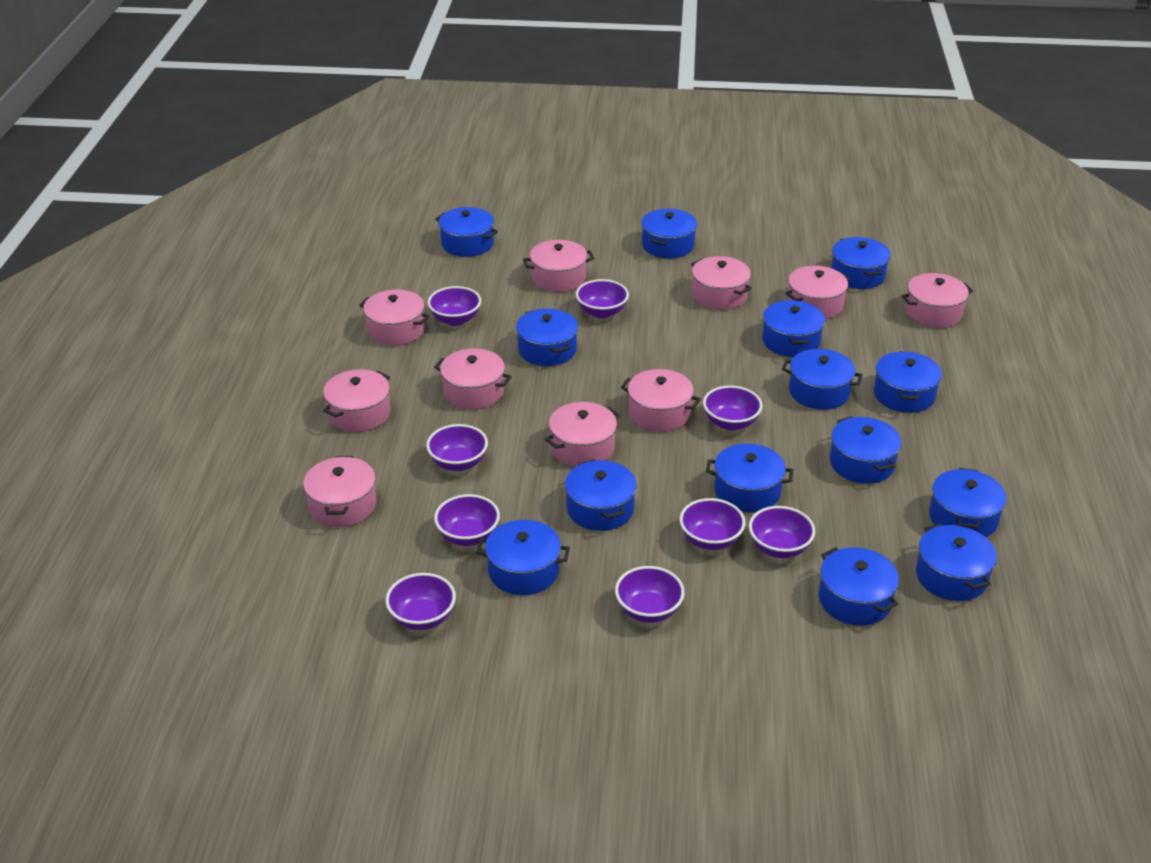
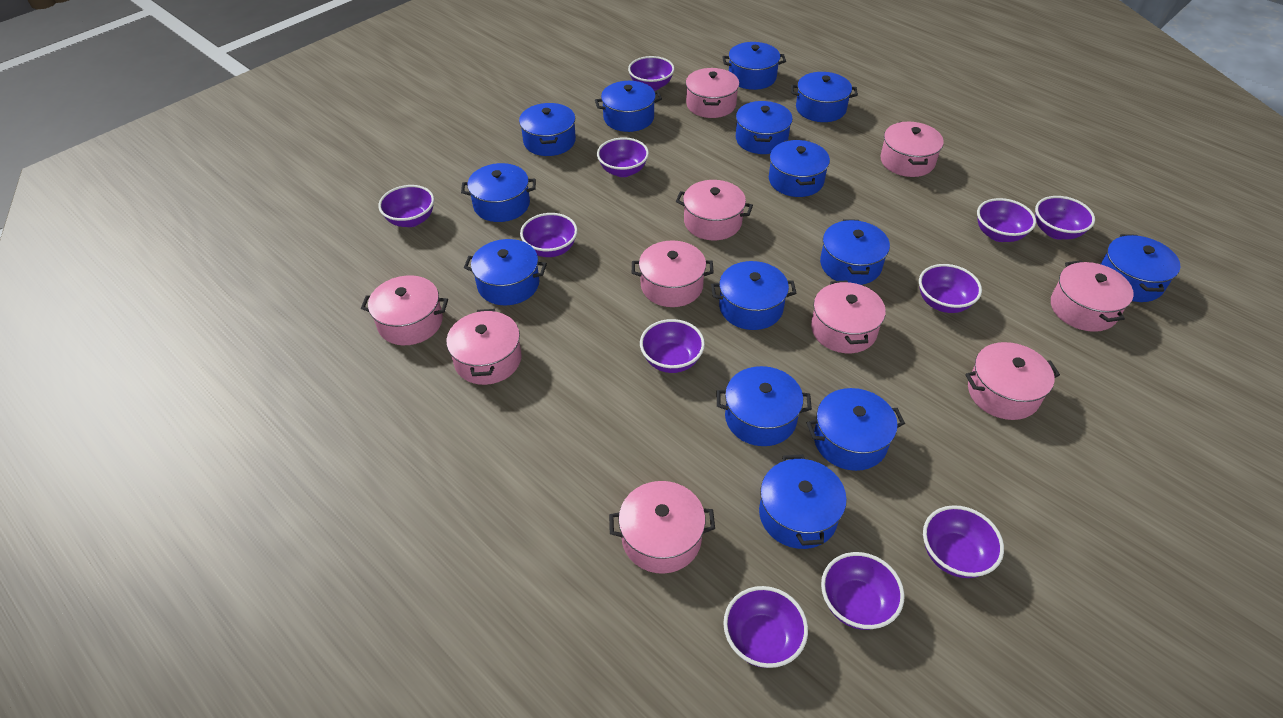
purple bowl: 9 -> 11

